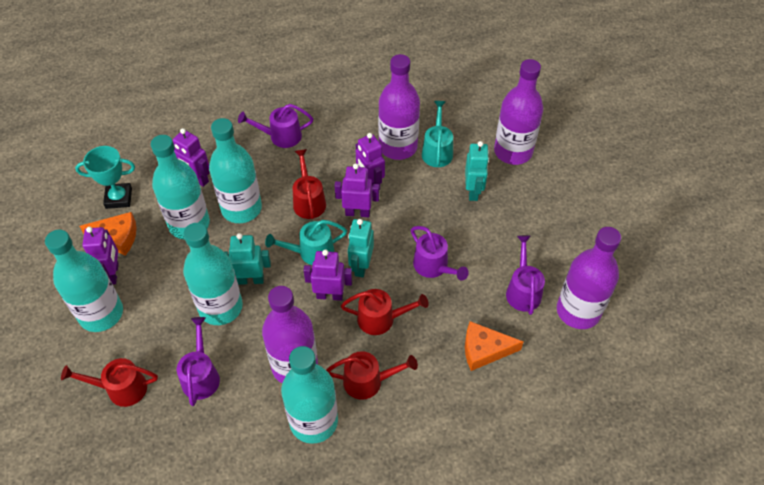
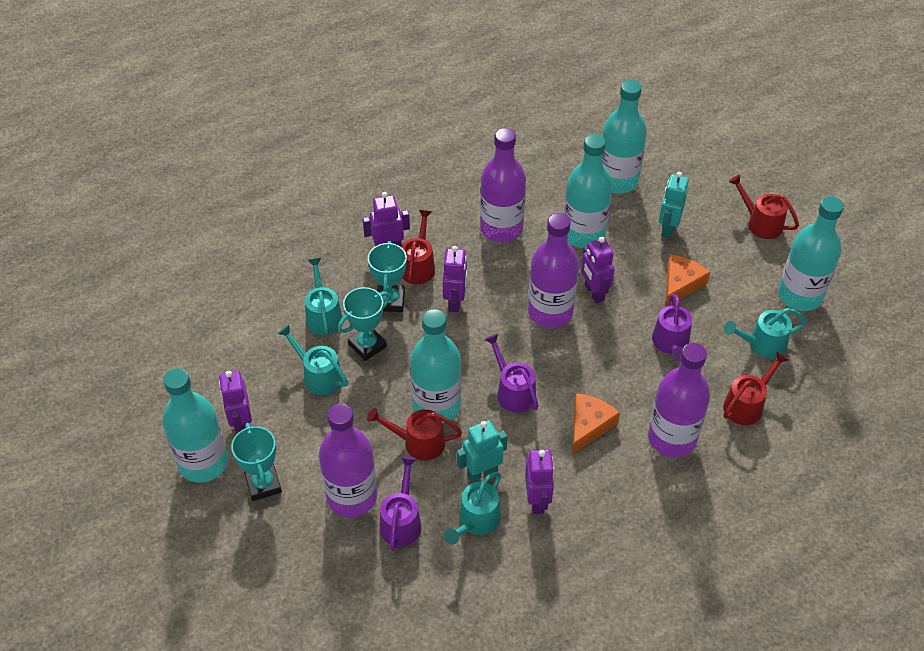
purple watering can: 4 -> 3
turquoise robot: 3 -> 2
turquoise trophy: 1 -> 3
turquoise watering can: 2 -> 4

